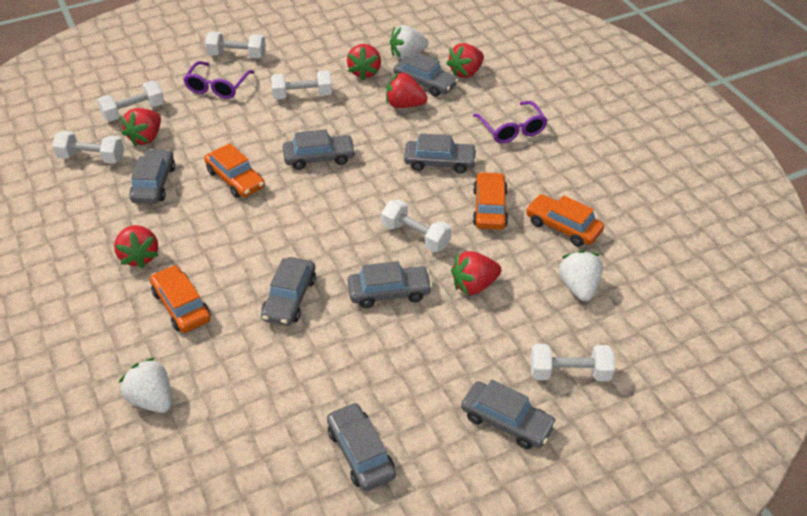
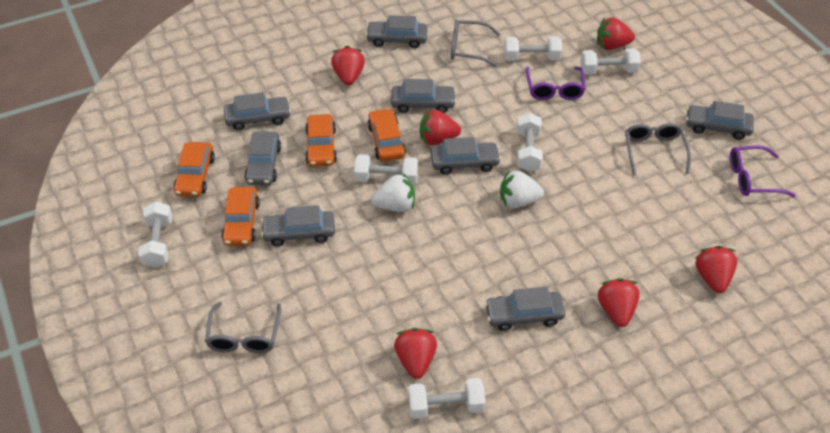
grey glasses: 0 -> 3
white strawberry: 3 -> 2

